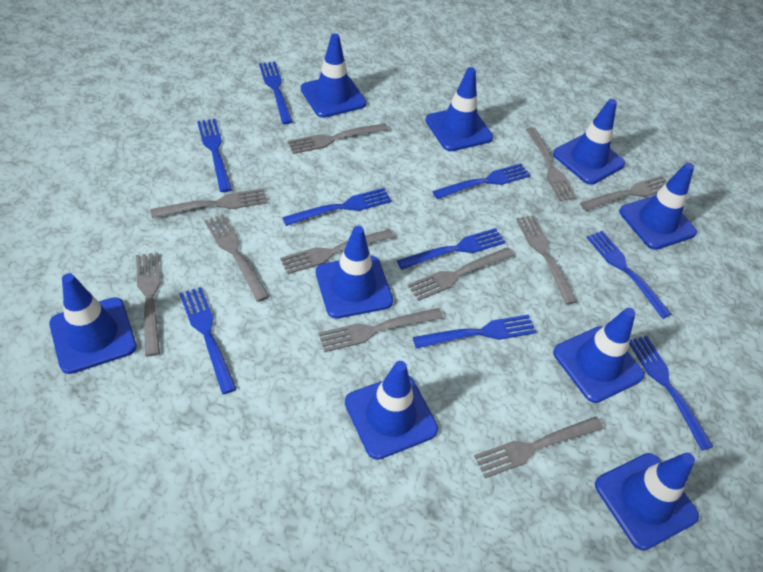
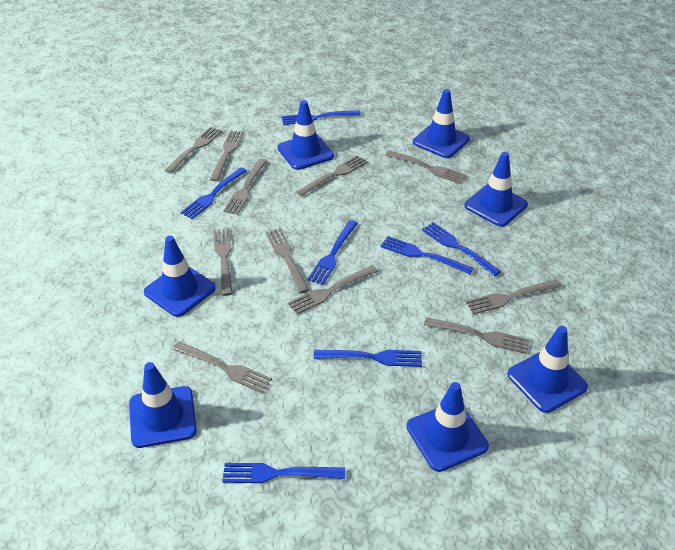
blue fork: 9 -> 7
blue traffic cone: 9 -> 7

